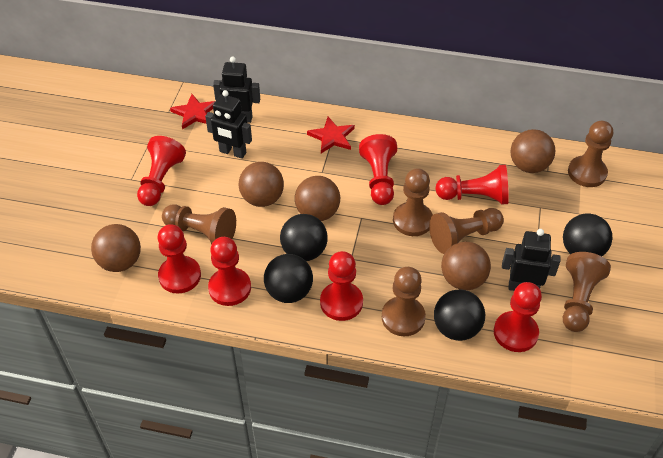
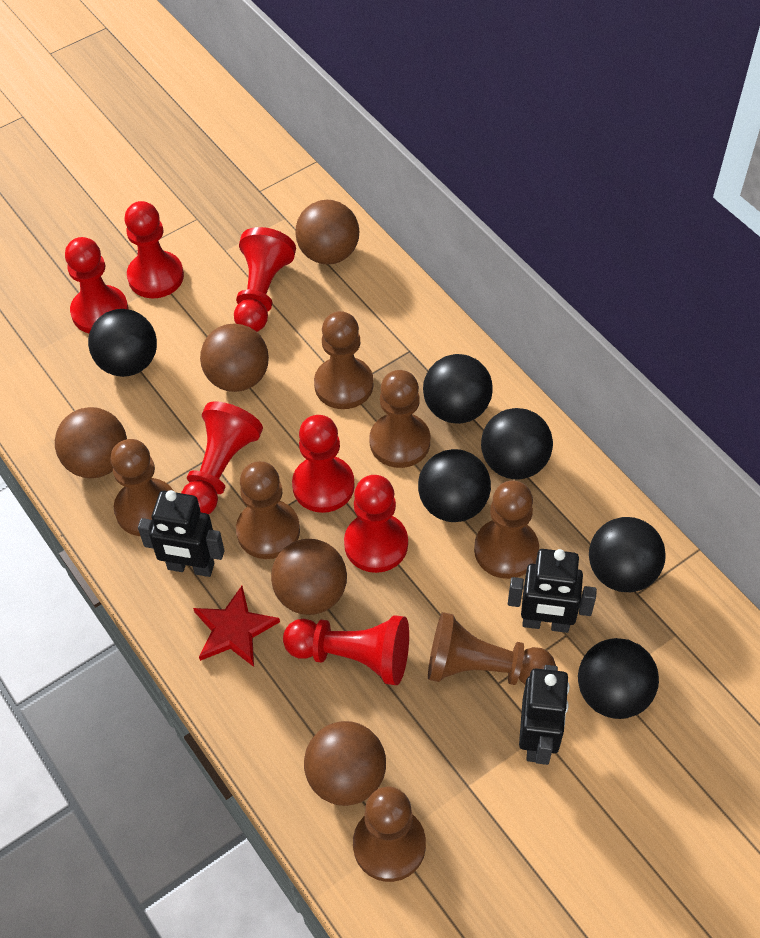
black ball: 4 -> 6
brown pawn: 6 -> 7
red star: 2 -> 1

